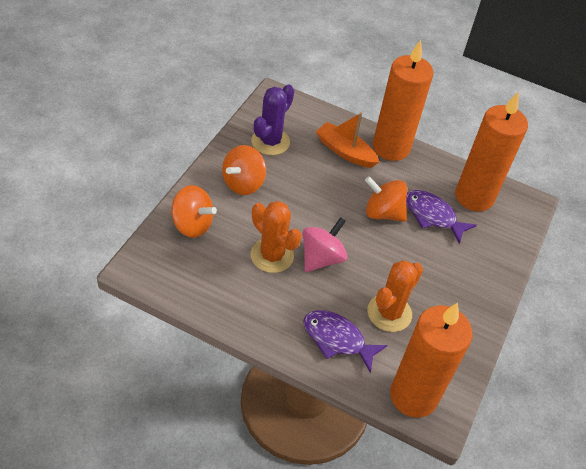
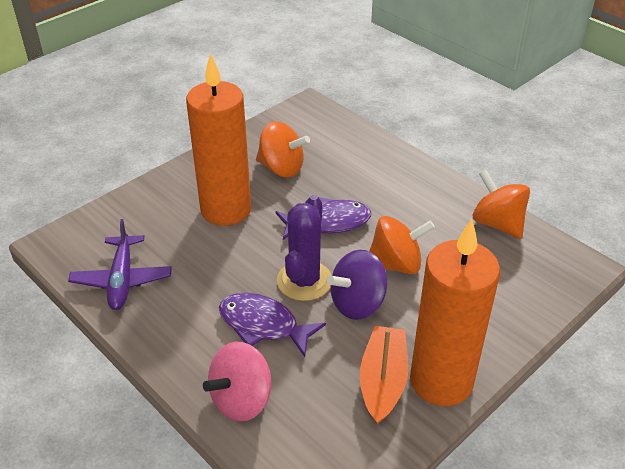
orange cactus: 2 -> 0
orange candle: 3 -> 2
purple plane: 0 -> 1
purple spinning top: 0 -> 1

